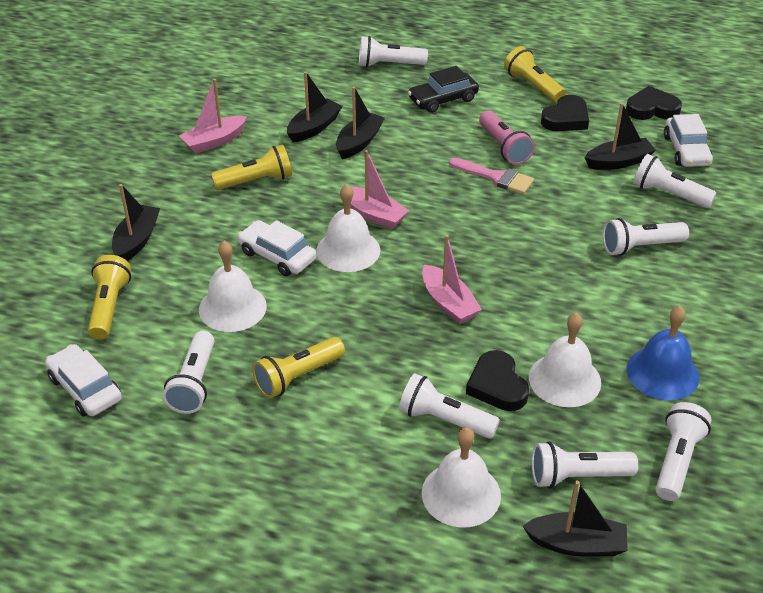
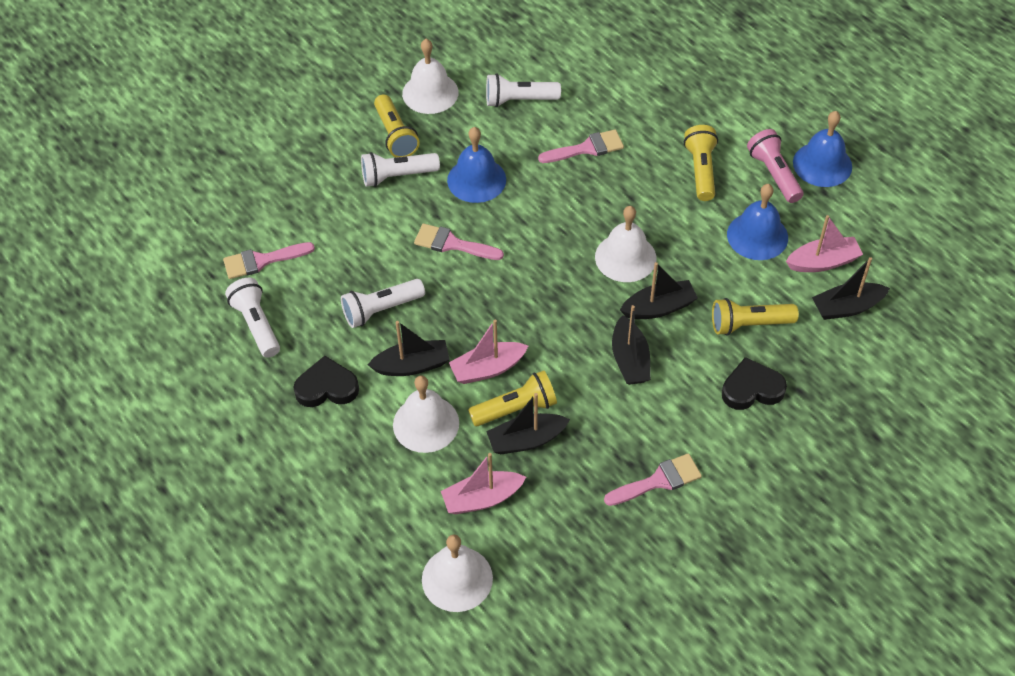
black car: 1 -> 0
black heart: 3 -> 2
blue bell: 1 -> 3
pink brush: 1 -> 4
white car: 3 -> 0
white flashlight: 7 -> 4

